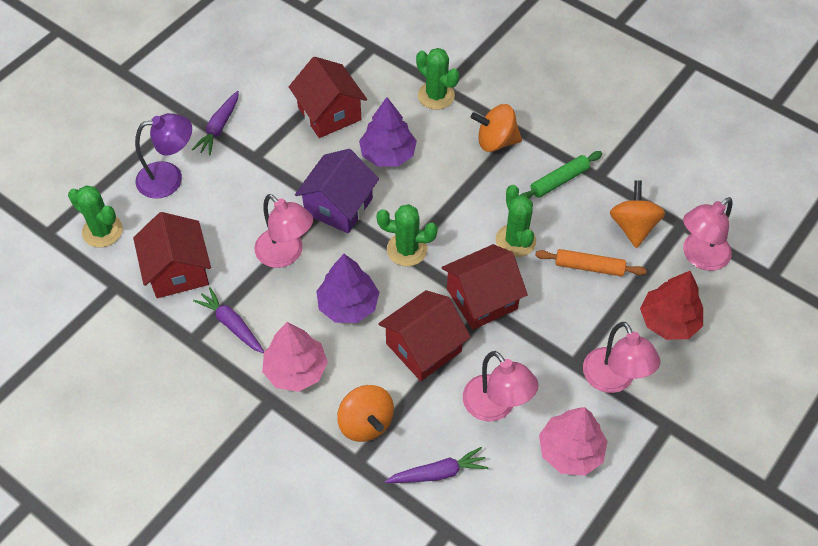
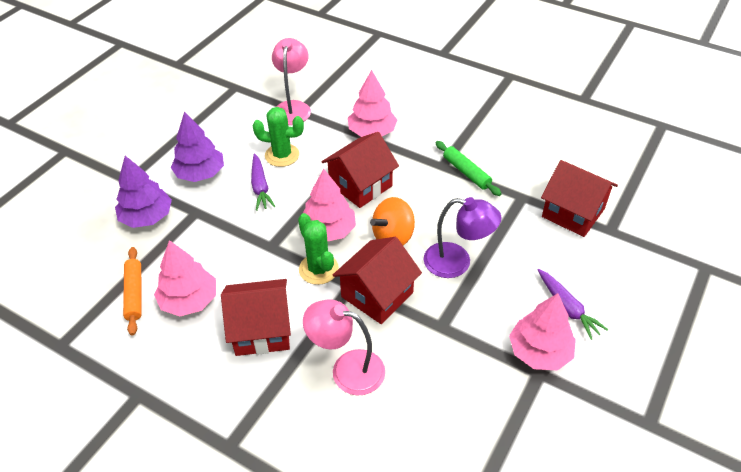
green cactus: 4 -> 2
orange spinning top: 3 -> 1
pink lamp: 4 -> 2
pink tree: 2 -> 4
purple carrot: 3 -> 2
purple house: 1 -> 0
red tree: 1 -> 0

